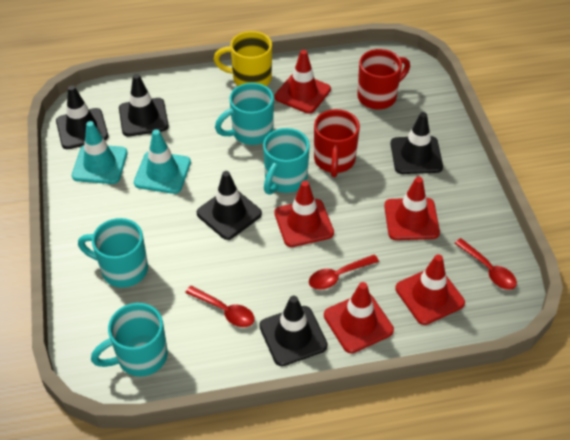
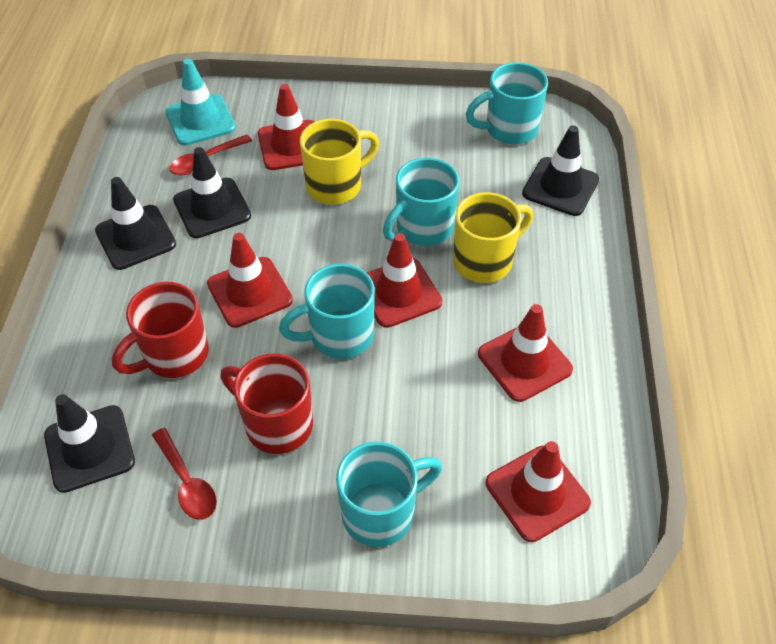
black traffic cone: 5 -> 4
red spoon: 3 -> 2
turquoise traffic cone: 2 -> 1
yellow mug: 1 -> 2

